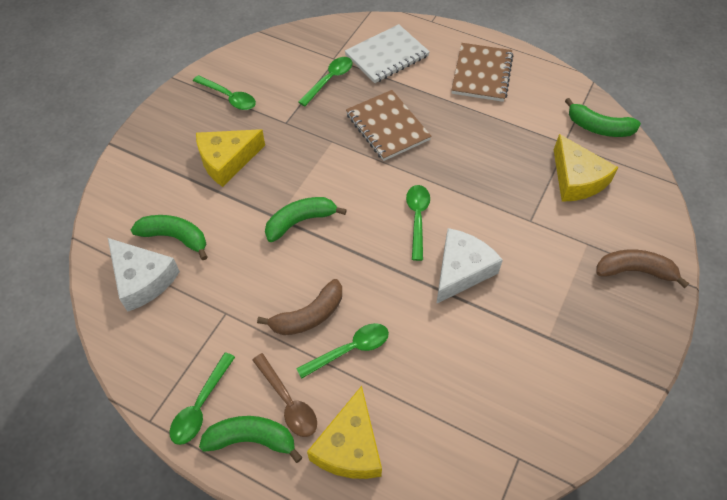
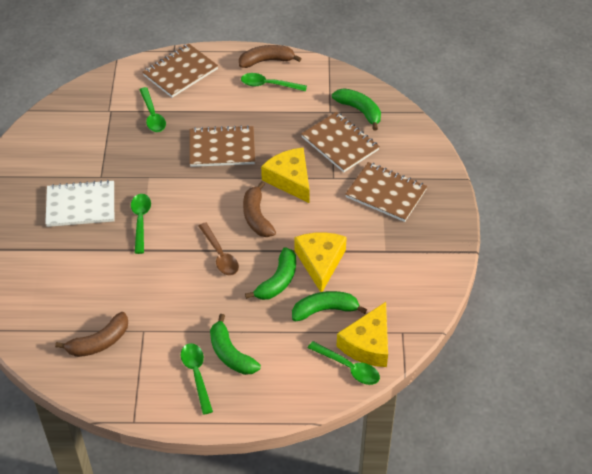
brown banana: 2 -> 3
brown notebook: 2 -> 4
white cheese: 2 -> 0

